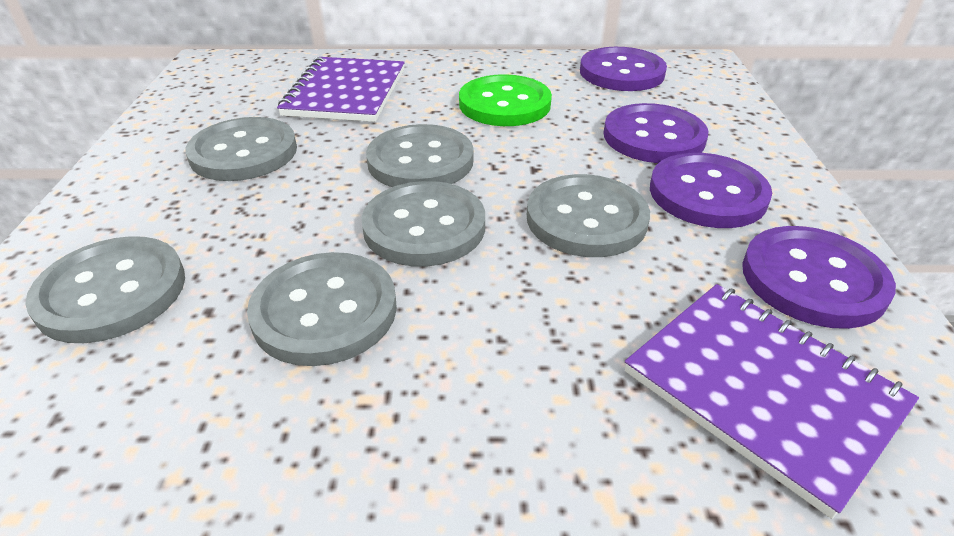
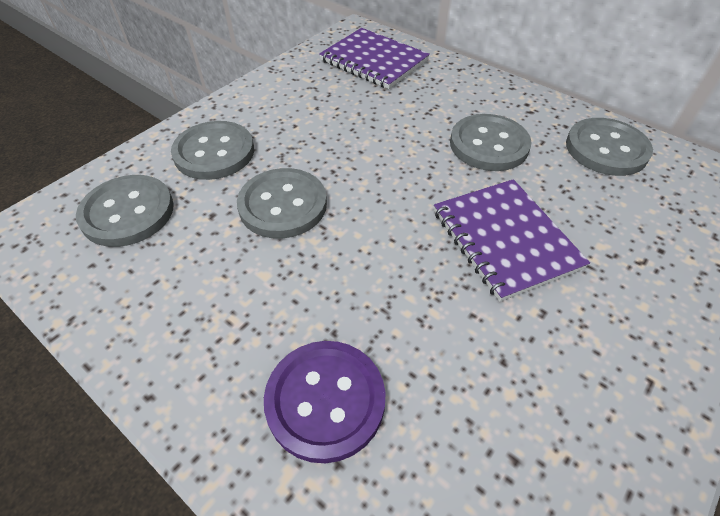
green button: 1 -> 0
grey button: 6 -> 5
purple button: 4 -> 1

